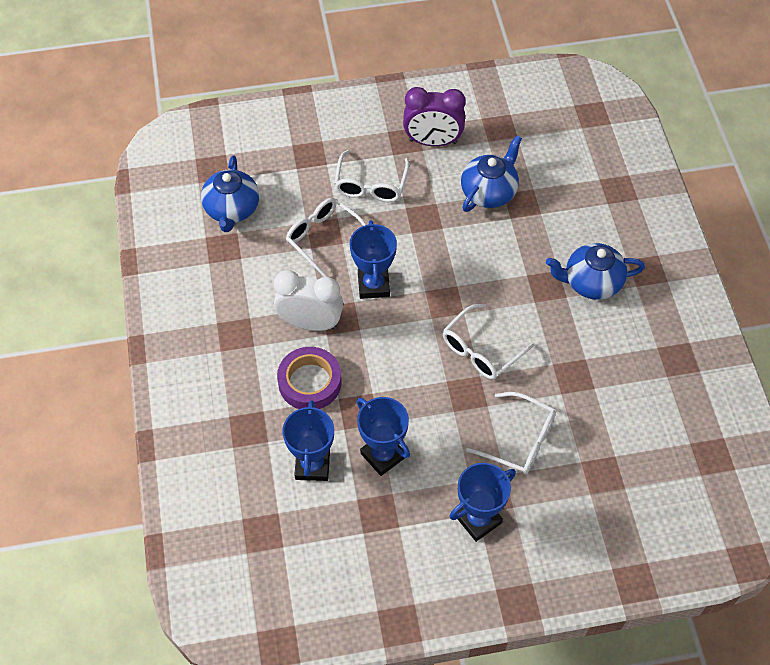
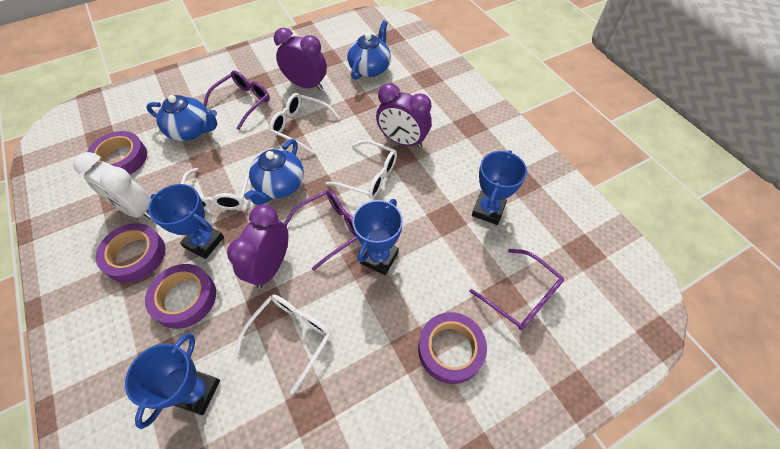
purple clock: 1 -> 3
purple glasses: 0 -> 3
purple tape: 1 -> 4

